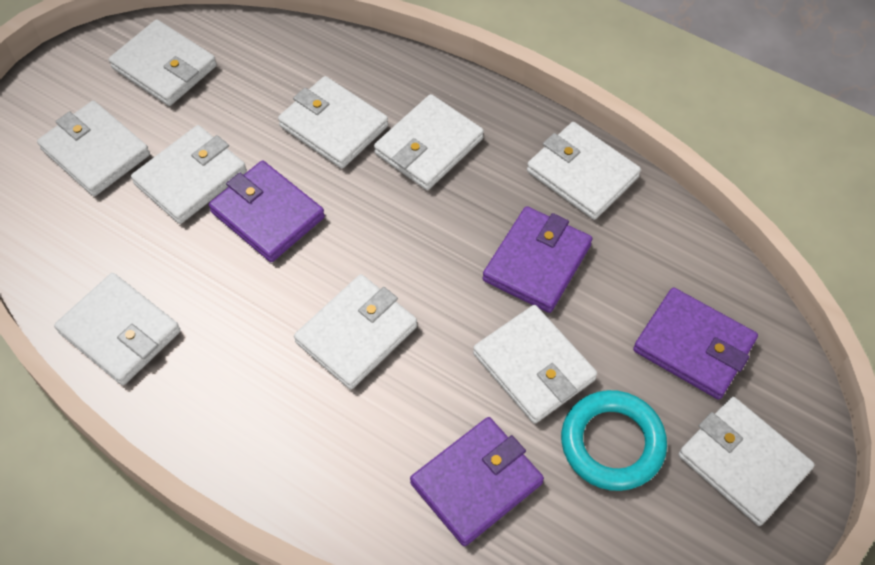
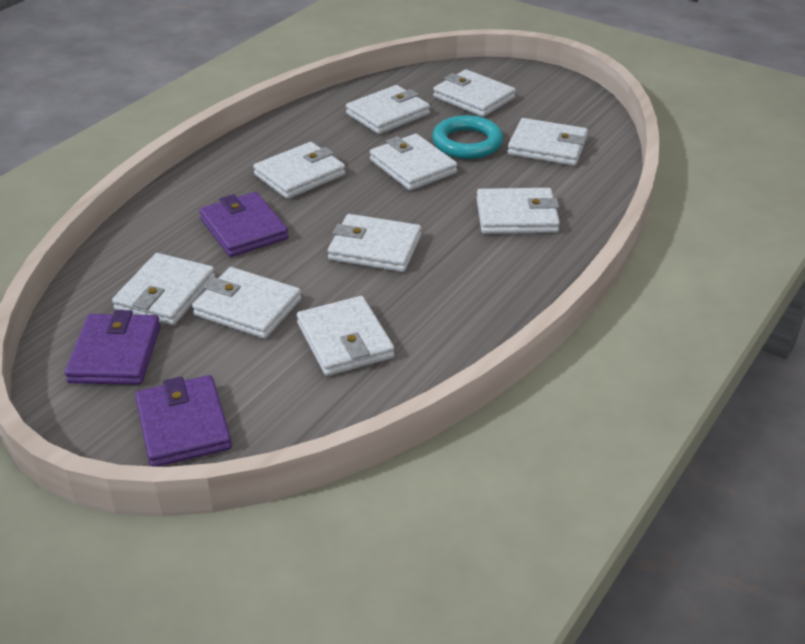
purple wallet: 4 -> 3

